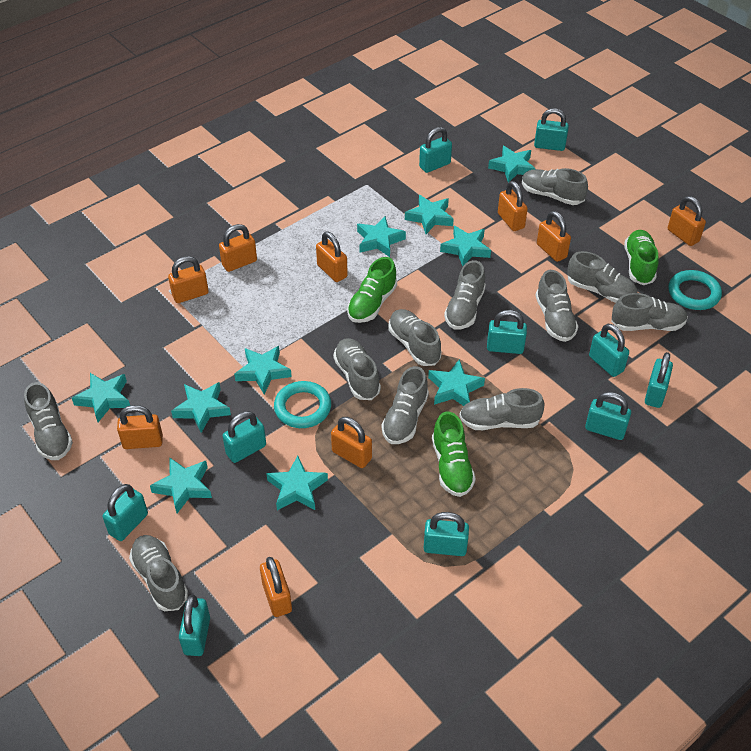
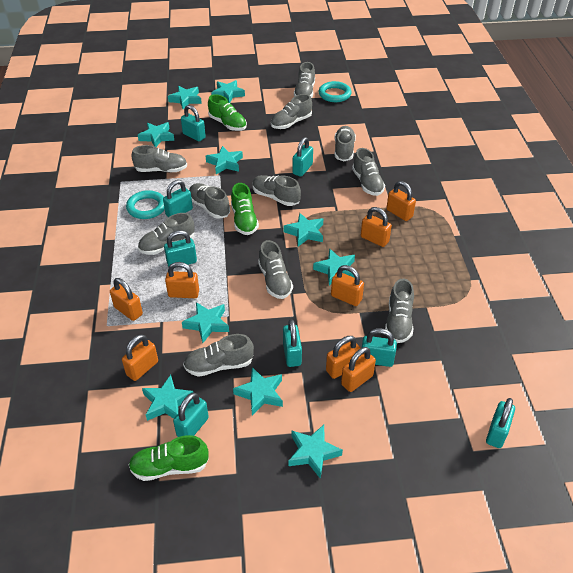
orange padlock: 9 -> 8
turquoise padlock: 10 -> 8

